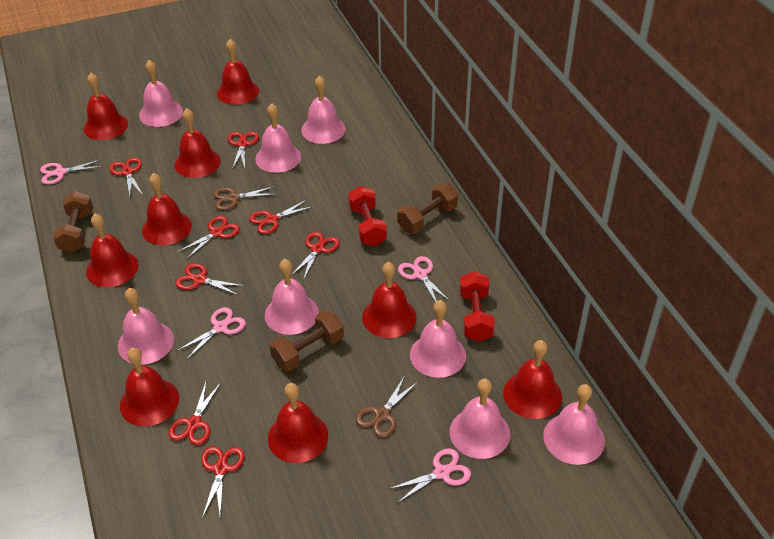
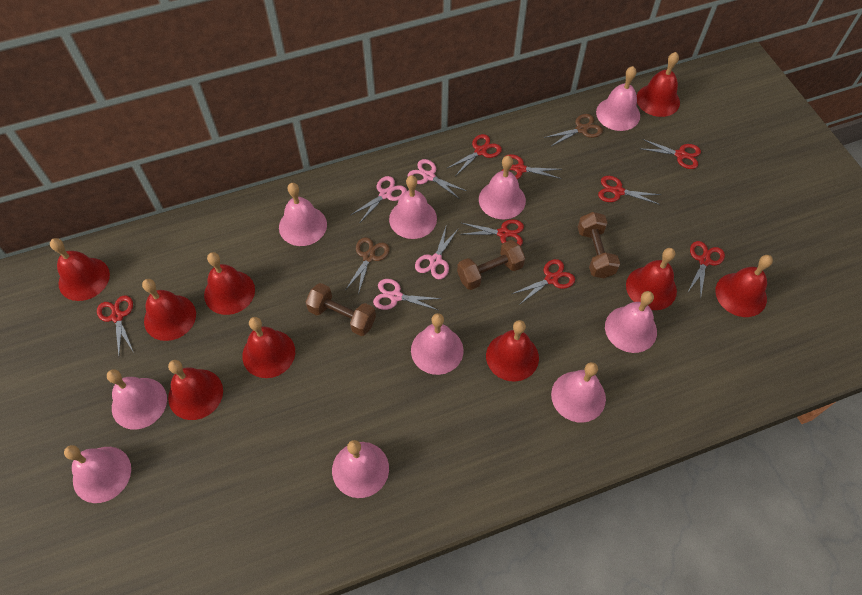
pink bell: 8 -> 10
red dumbbell: 2 -> 0

